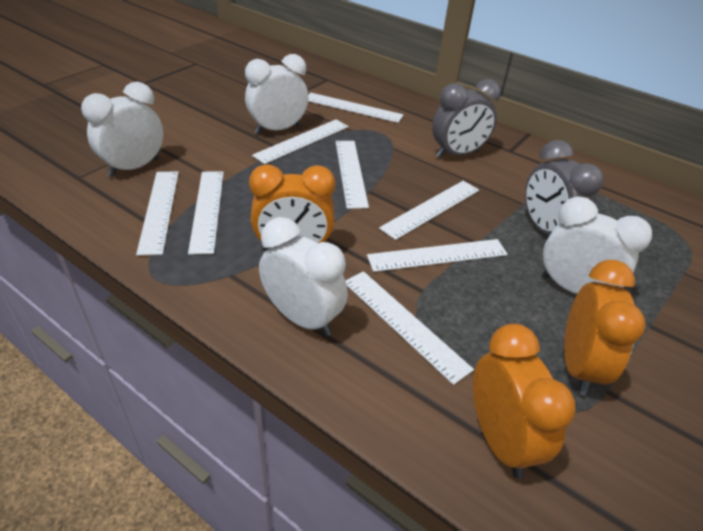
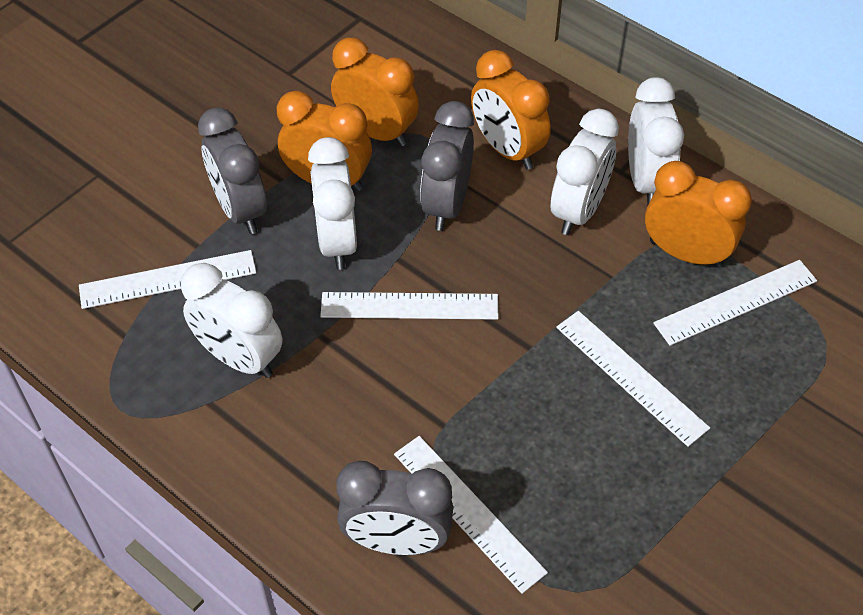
grey clock: 2 -> 3
orange clock: 3 -> 4
white ruler: 8 -> 5

